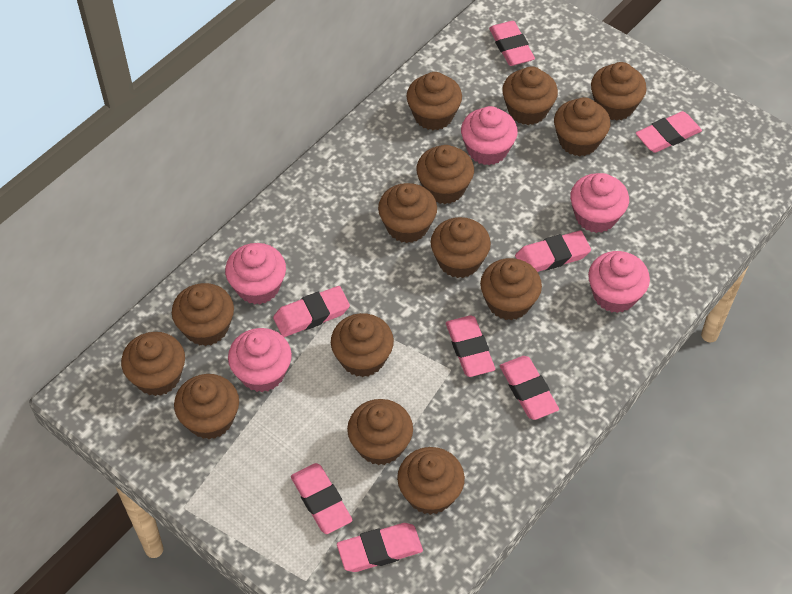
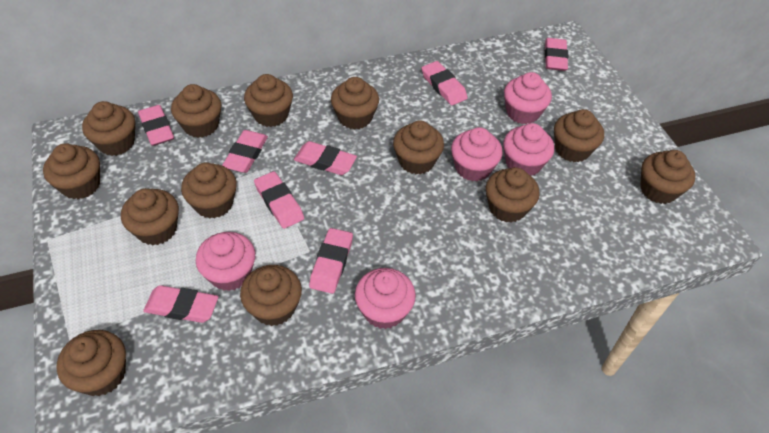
brown cupcake: 14 -> 13

